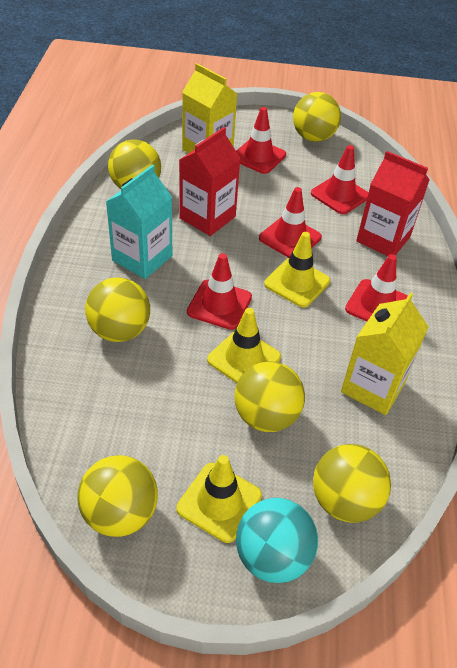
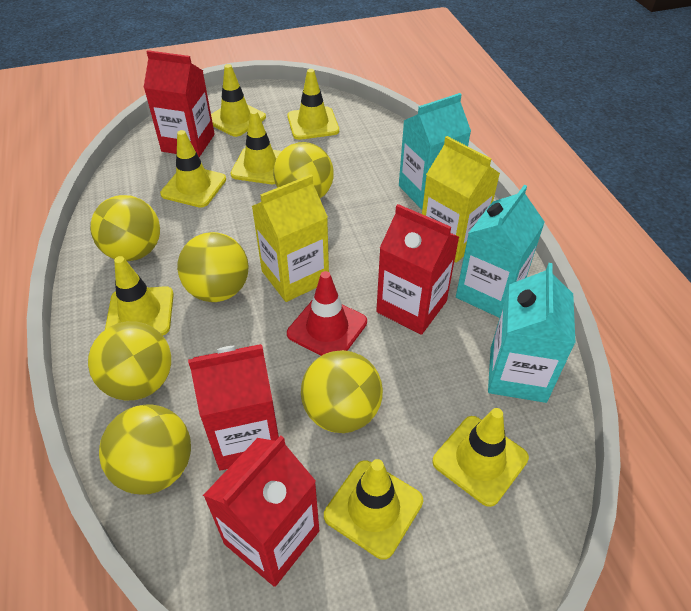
red carton: 2 -> 4
red traffic cone: 5 -> 1
turquoise ball: 1 -> 0
turquoise carton: 1 -> 3
yellow traffic cone: 3 -> 7

